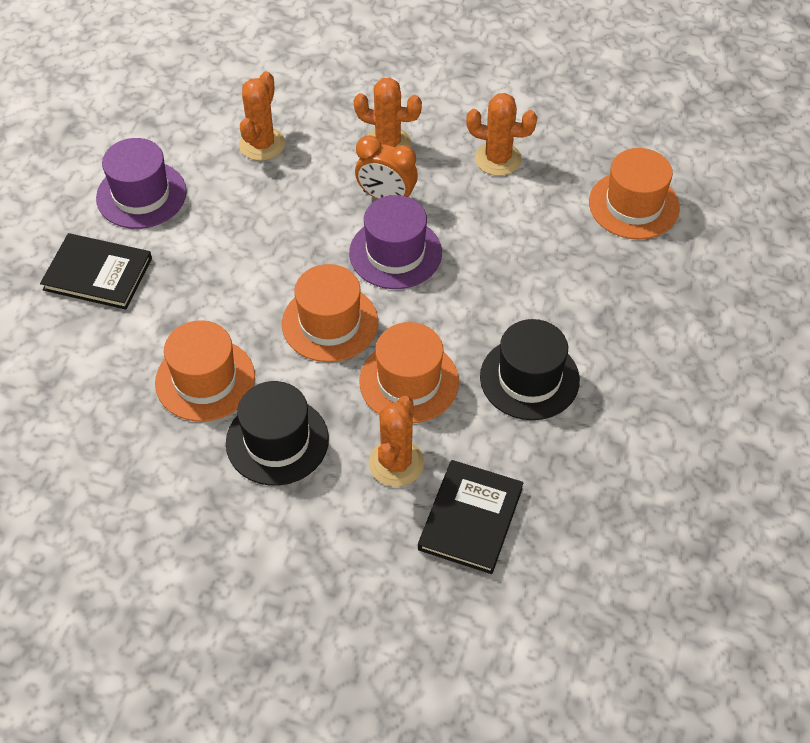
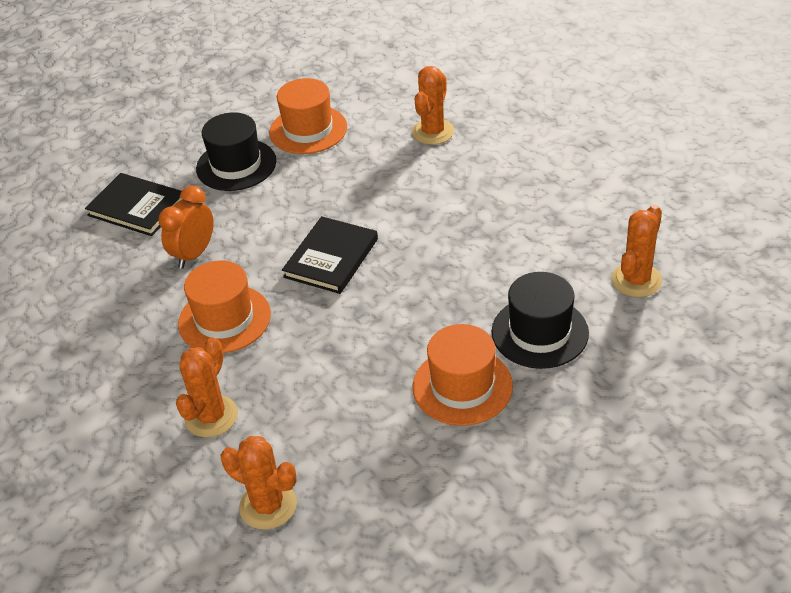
orange hat: 4 -> 3
purple hat: 2 -> 0

